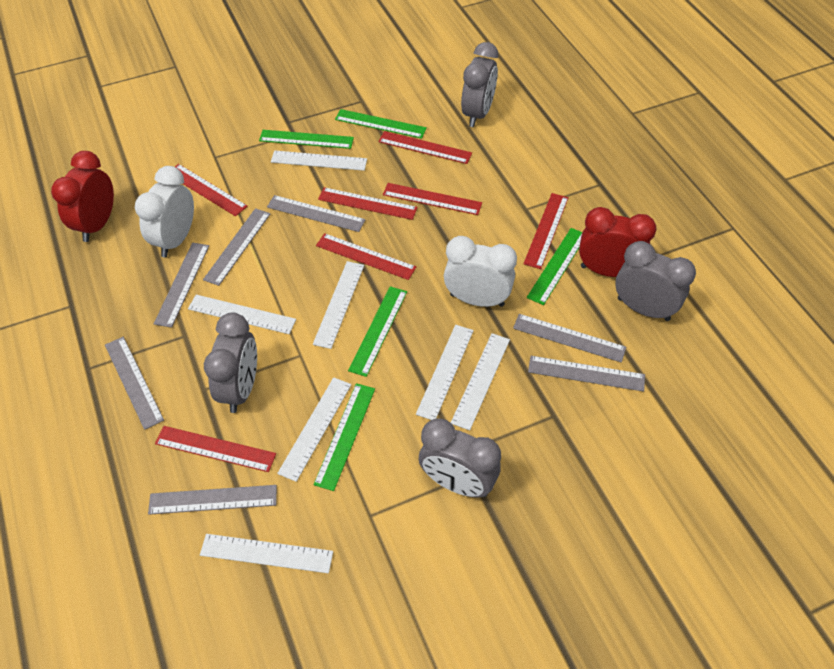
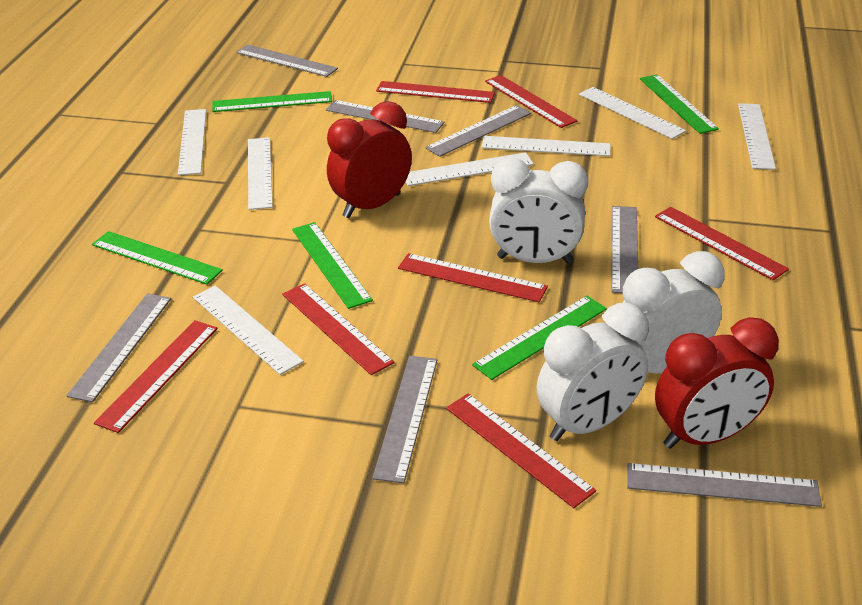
grey clock: 4 -> 0
white clock: 2 -> 3

